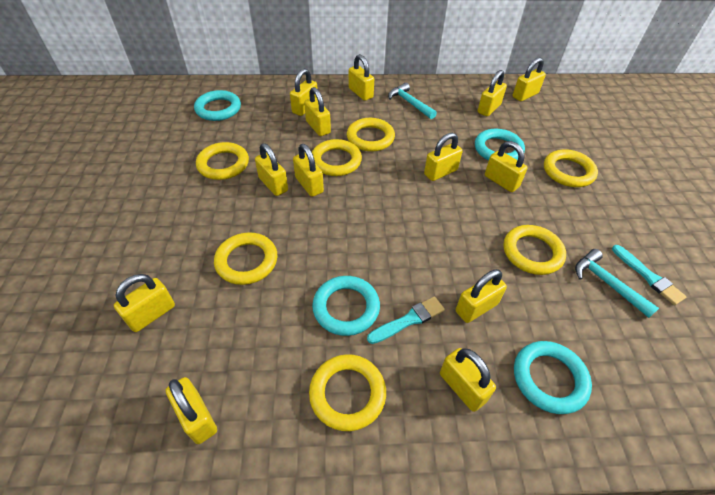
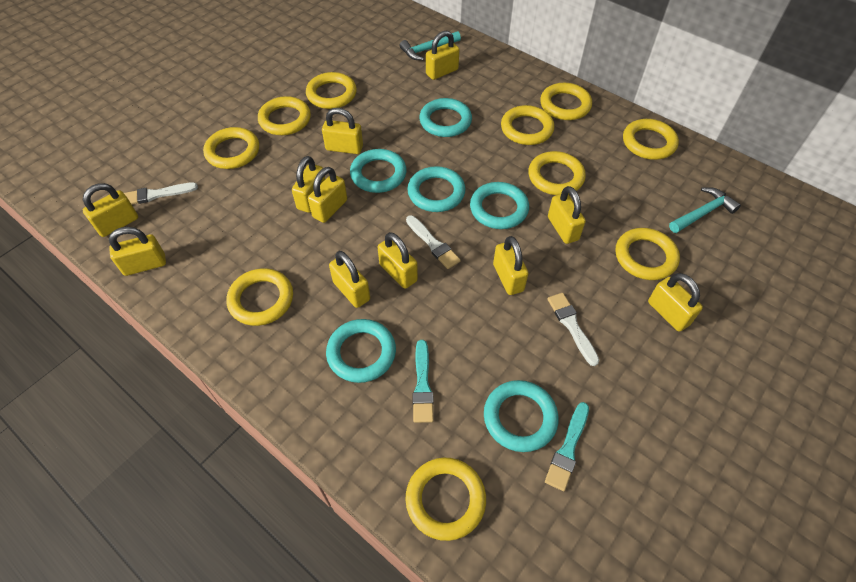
turquoise ring: 4 -> 6
white brush: 0 -> 3
yellow padlock: 13 -> 11
yellow ring: 7 -> 10

